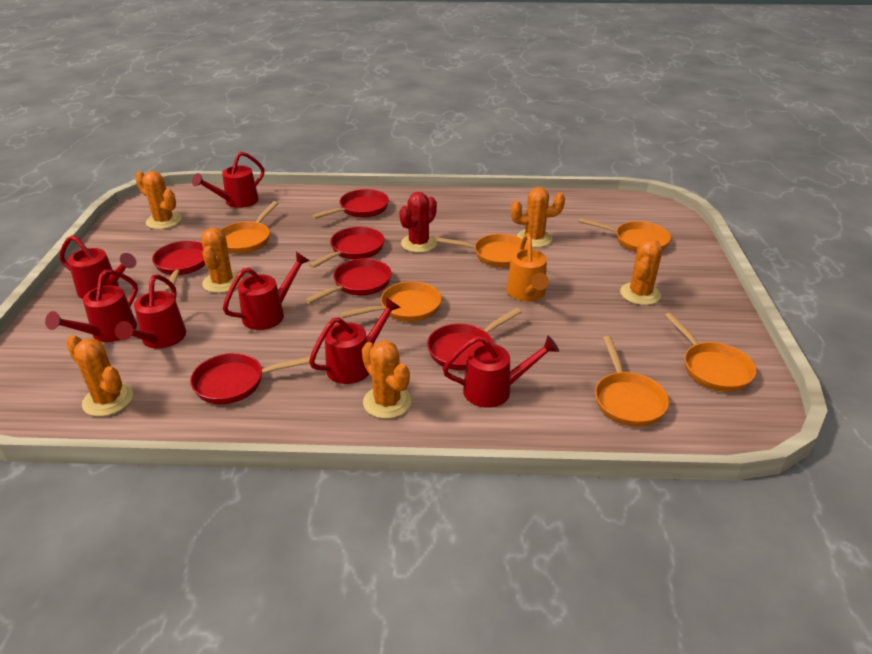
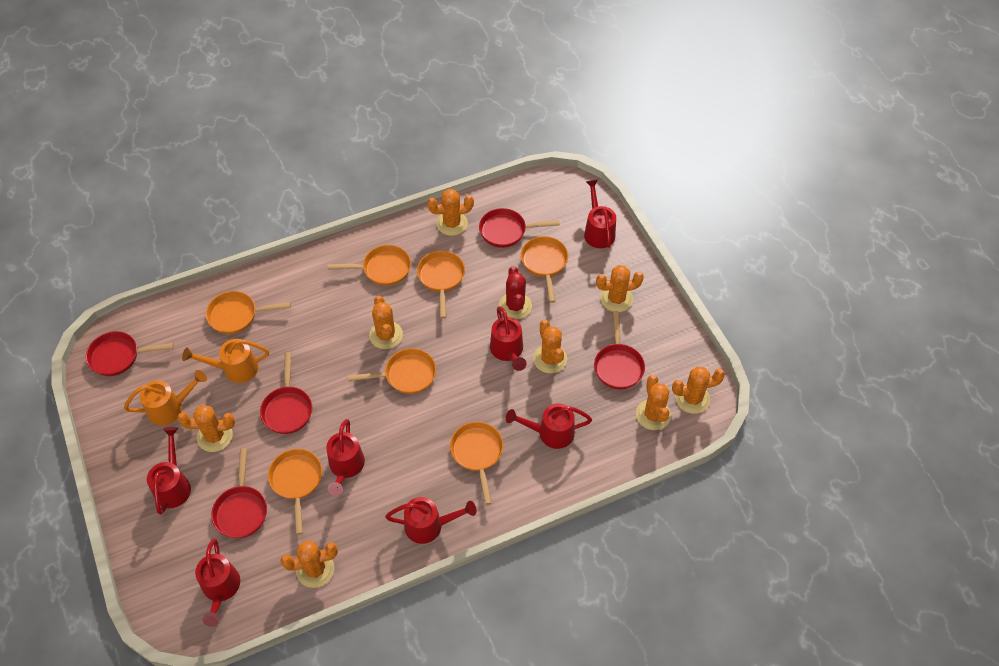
orange cactus: 6 -> 8
orange pan: 6 -> 7
orange watering can: 1 -> 2
red pan: 6 -> 5

